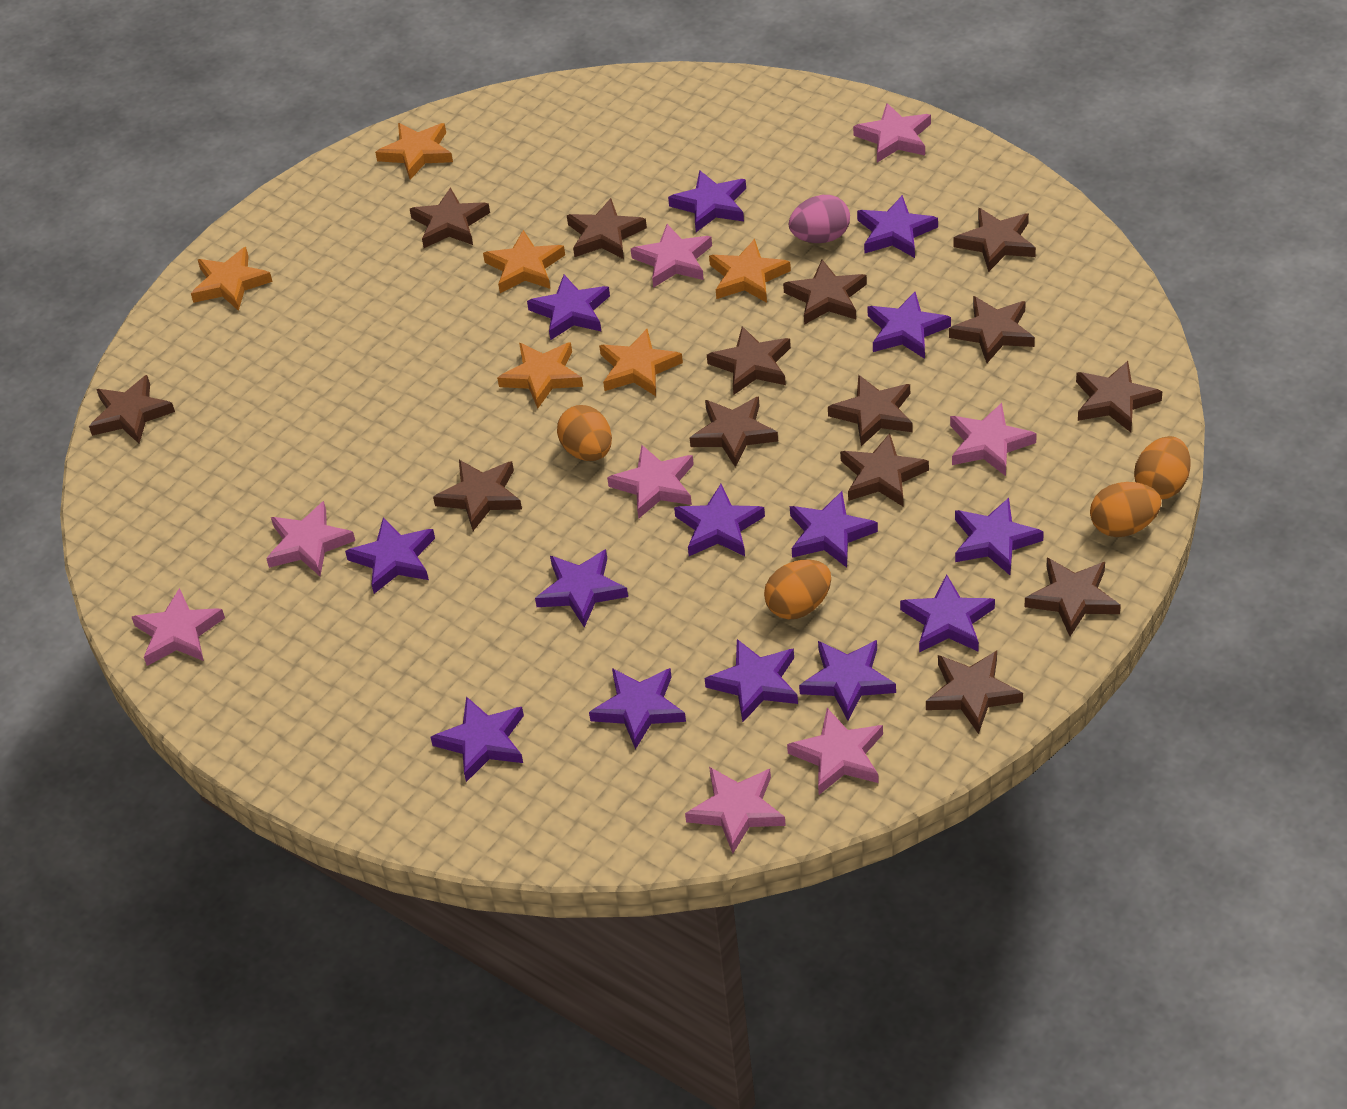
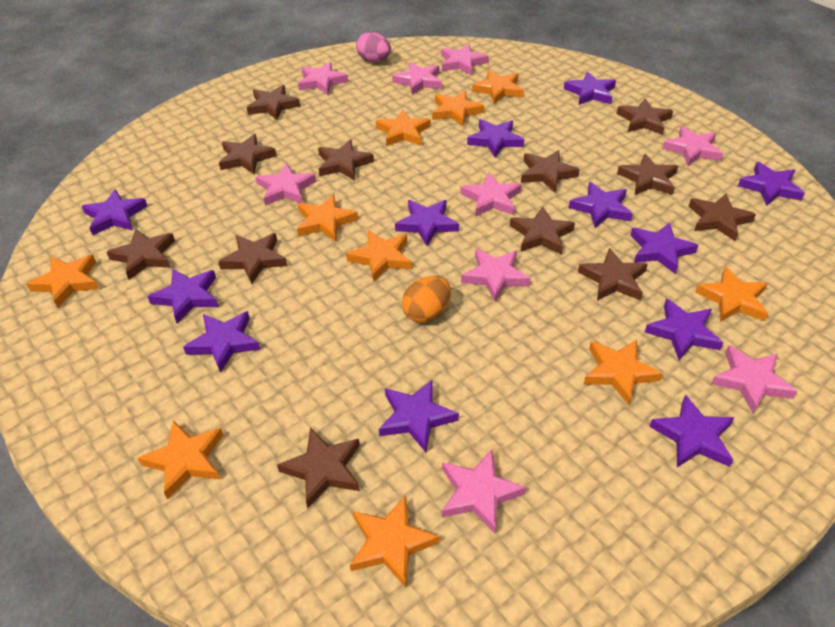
brown star: 14 -> 12
orange egg: 4 -> 1
orange star: 6 -> 10
pink star: 8 -> 9
purple star: 14 -> 12

